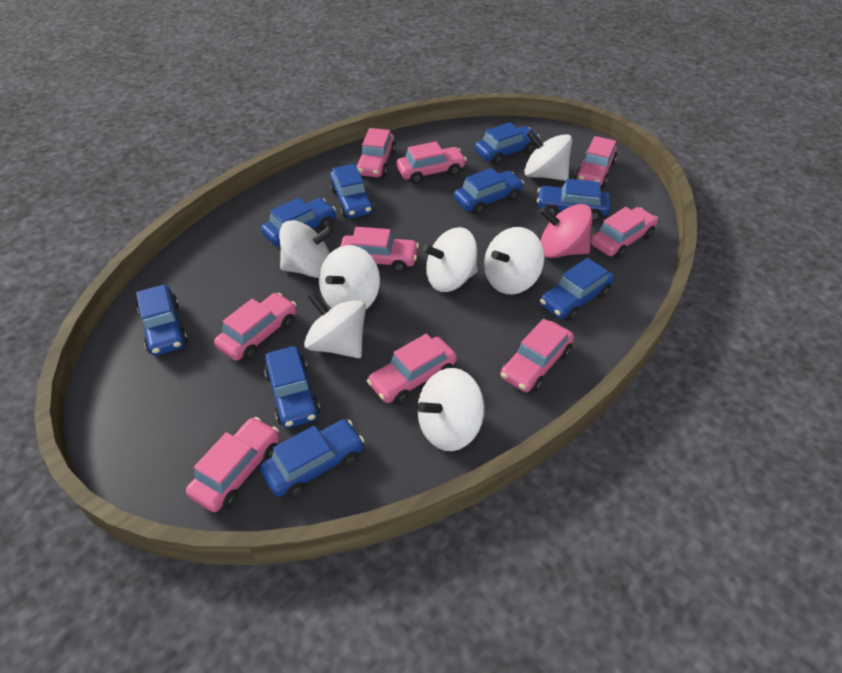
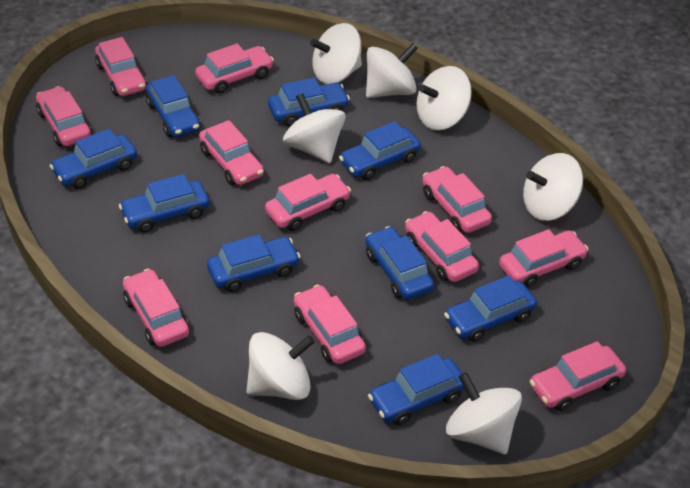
pink car: 9 -> 11
pink spinning top: 1 -> 0

